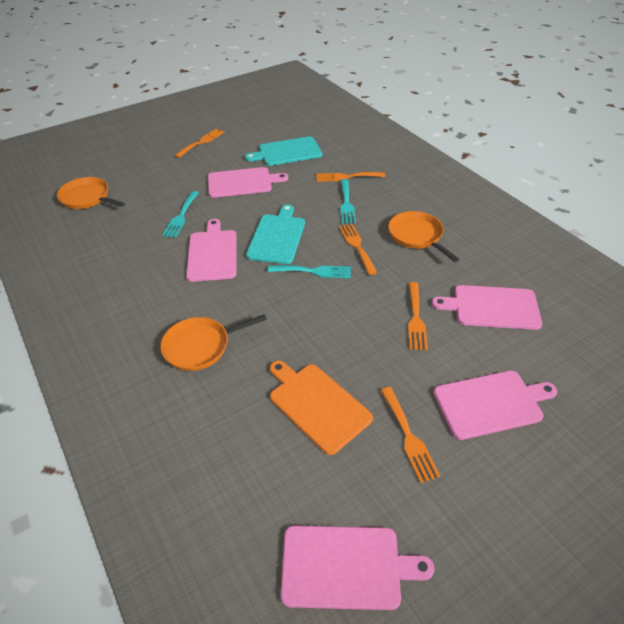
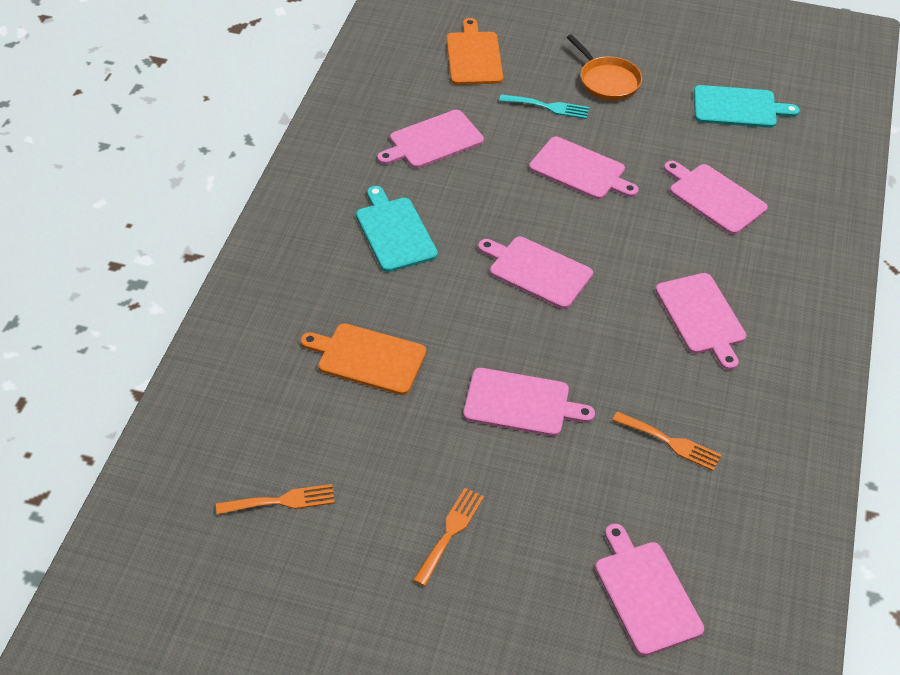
orange cutting board: 1 -> 2
orange fork: 5 -> 3
orange pan: 3 -> 1
pink cutting board: 5 -> 7
turquoise fork: 3 -> 1

